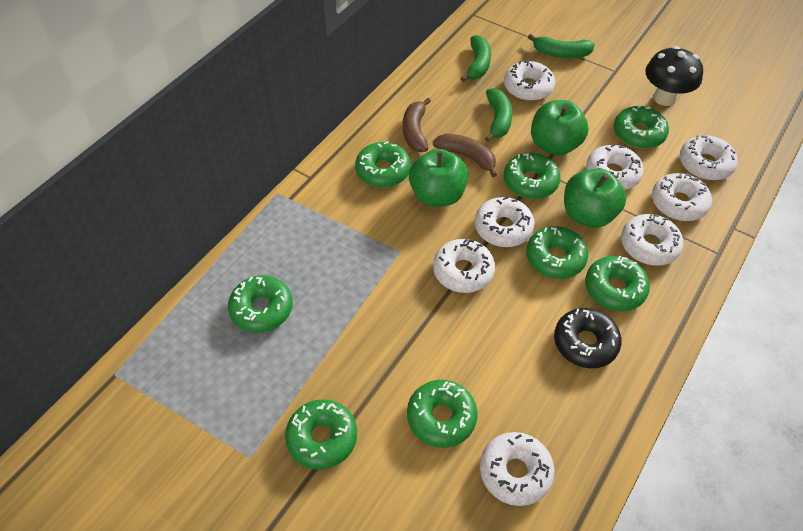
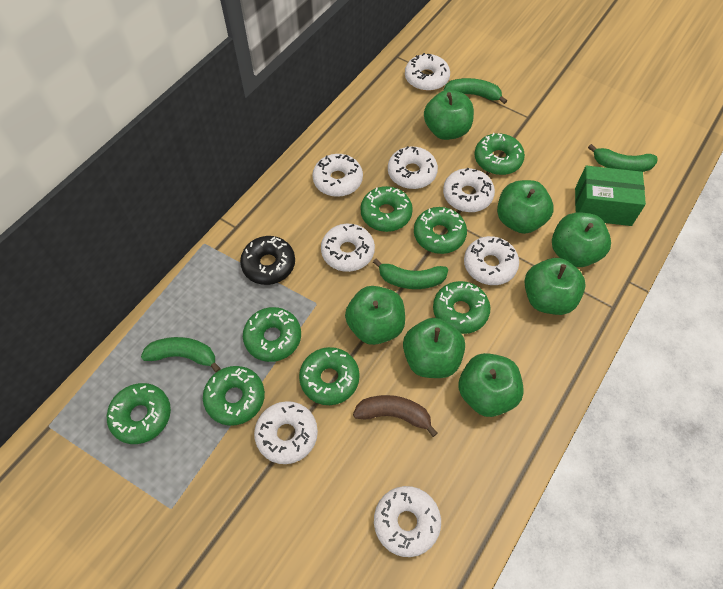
black mushroom: 1 -> 0
brown banana: 2 -> 1
green apple: 3 -> 7
green banana: 3 -> 4
green box: 0 -> 1

